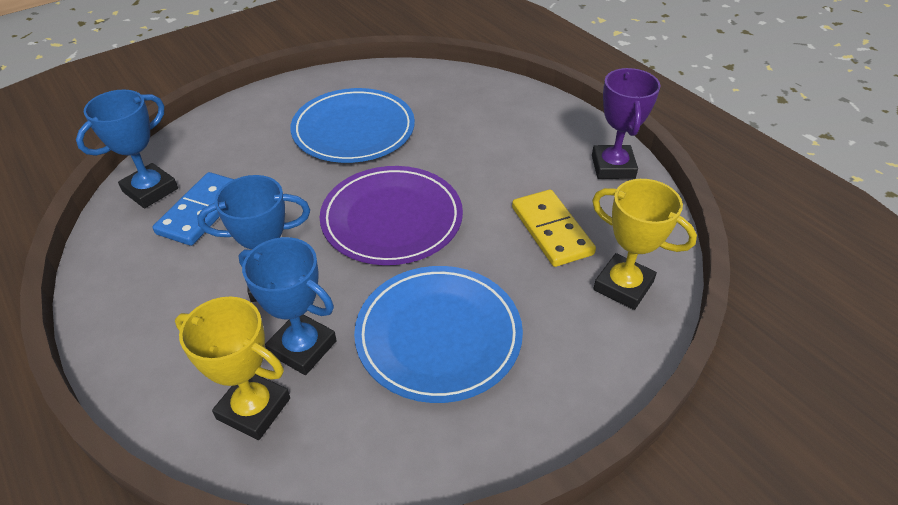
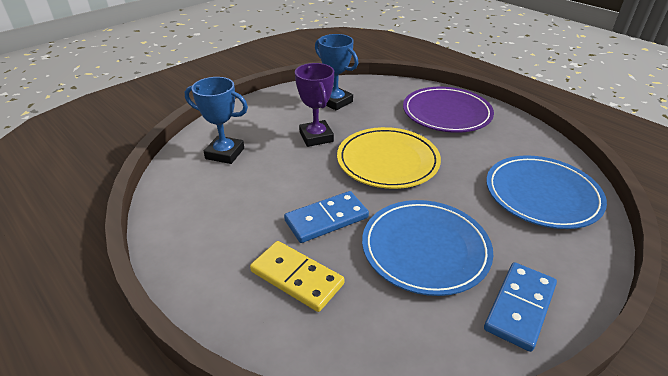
blue domino: 1 -> 2
blue trophy: 3 -> 2
yellow plate: 0 -> 1
yellow trophy: 2 -> 0

